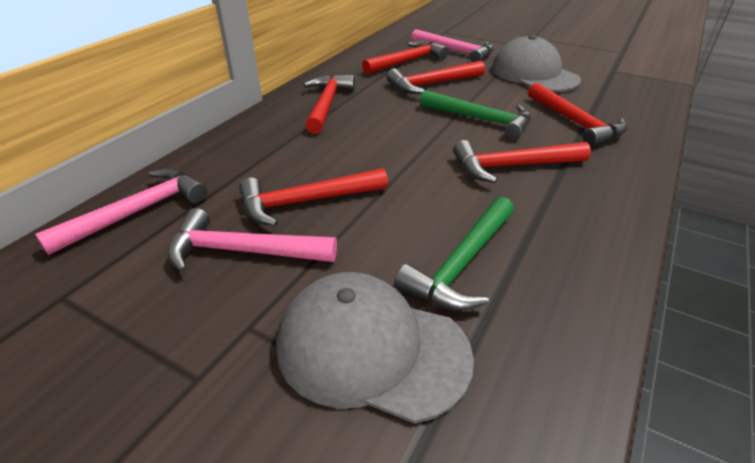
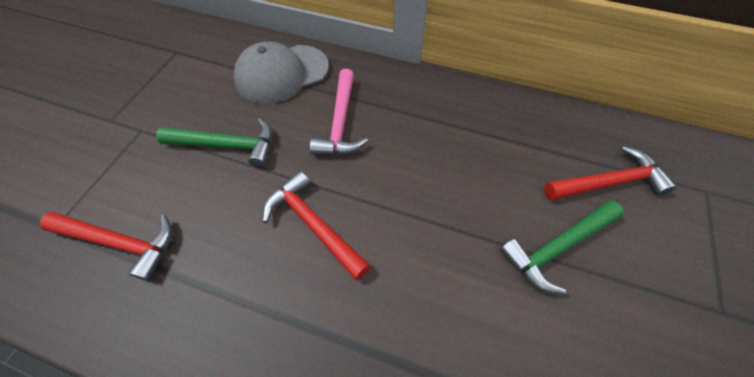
grey cap: 2 -> 1
pink hammer: 3 -> 1
red hammer: 6 -> 3

